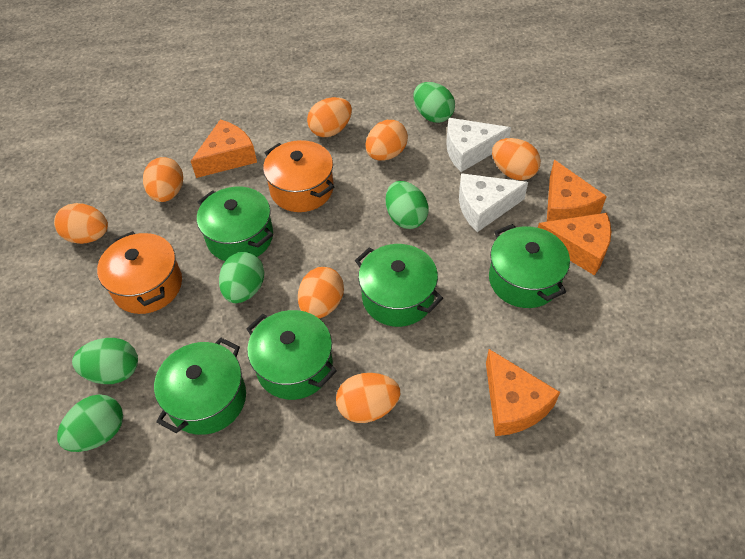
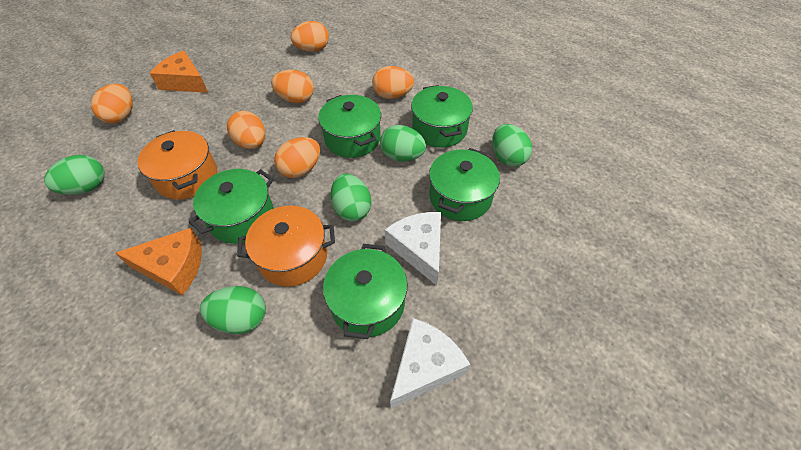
orange cheese: 4 -> 2
orange egg: 7 -> 6

